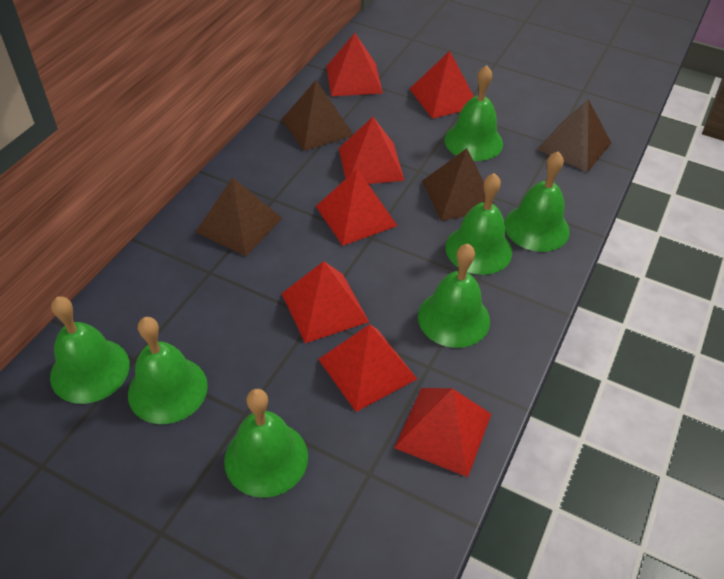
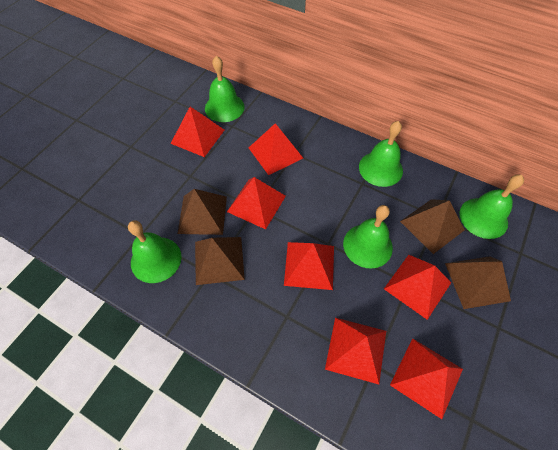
green bell: 7 -> 5

